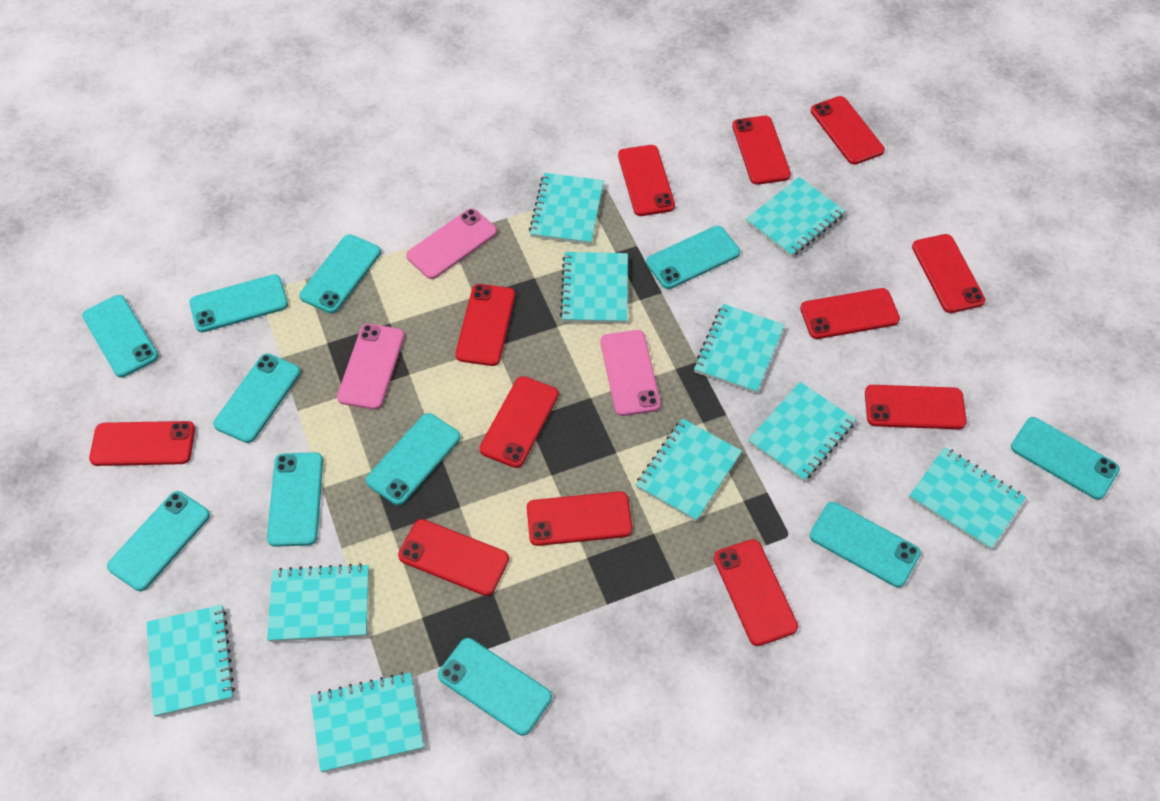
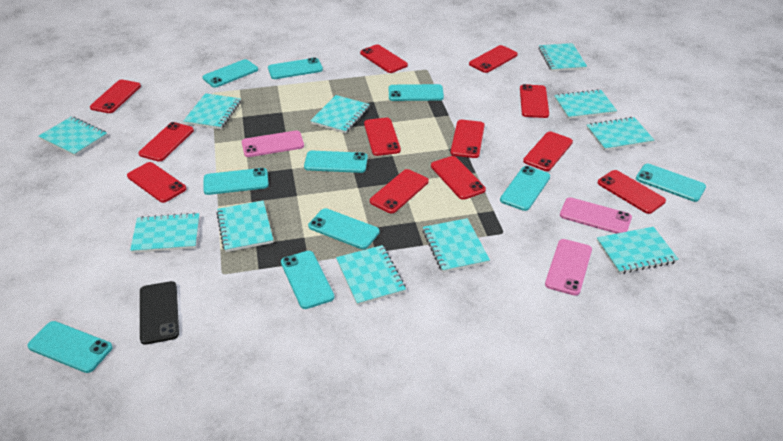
black phone: 0 -> 1
turquoise notebook: 10 -> 11
turquoise phone: 11 -> 10

